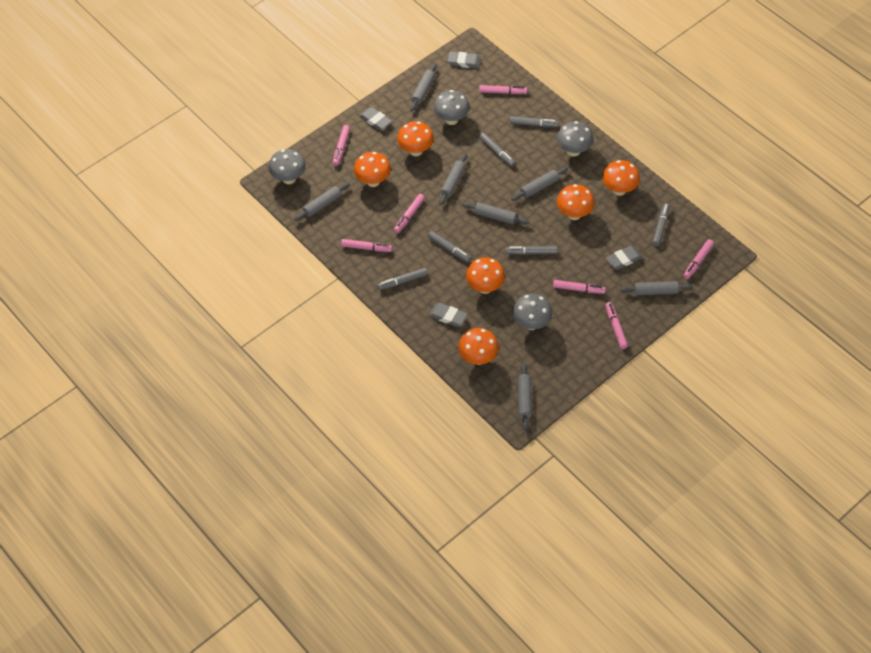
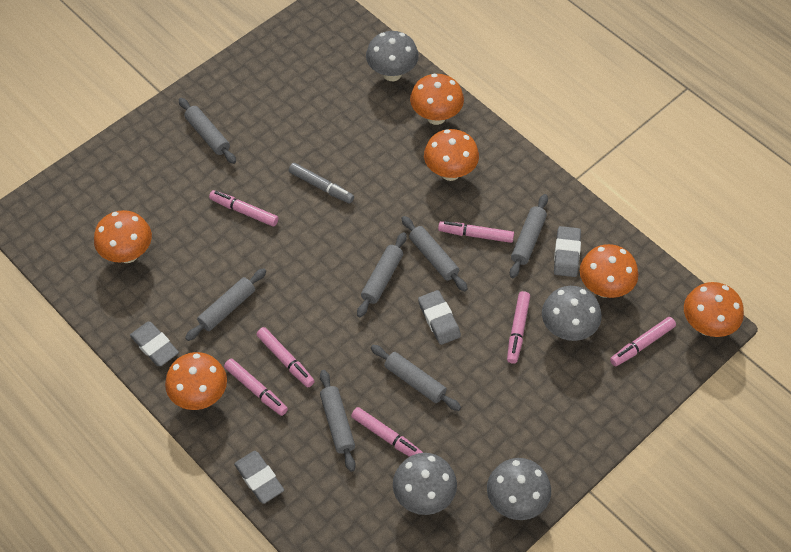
grey marker: 6 -> 1

